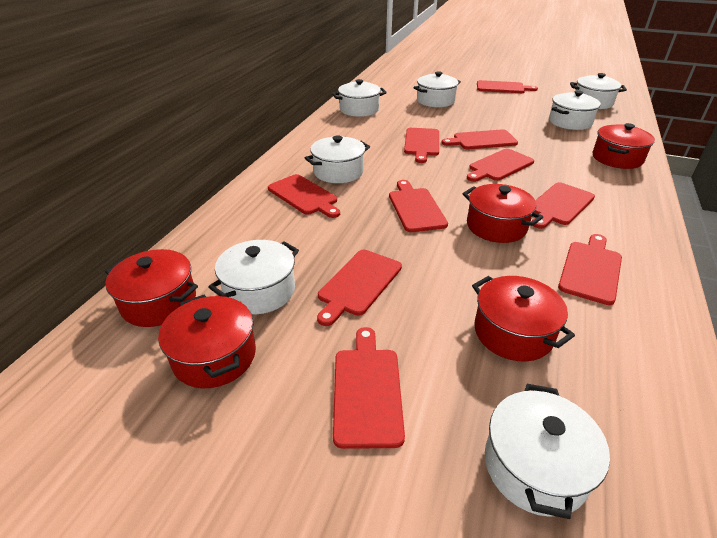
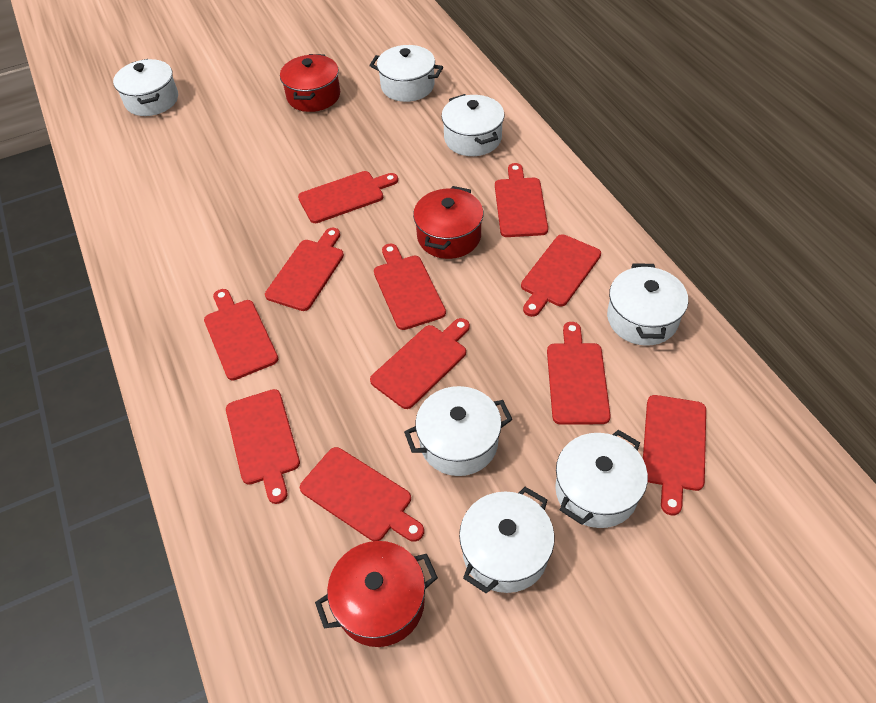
red cutting board: 10 -> 11
red pot: 5 -> 3

